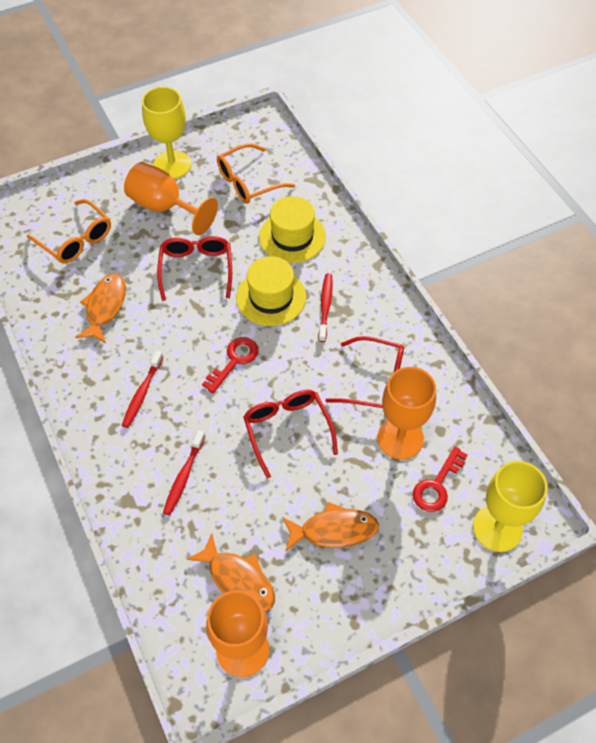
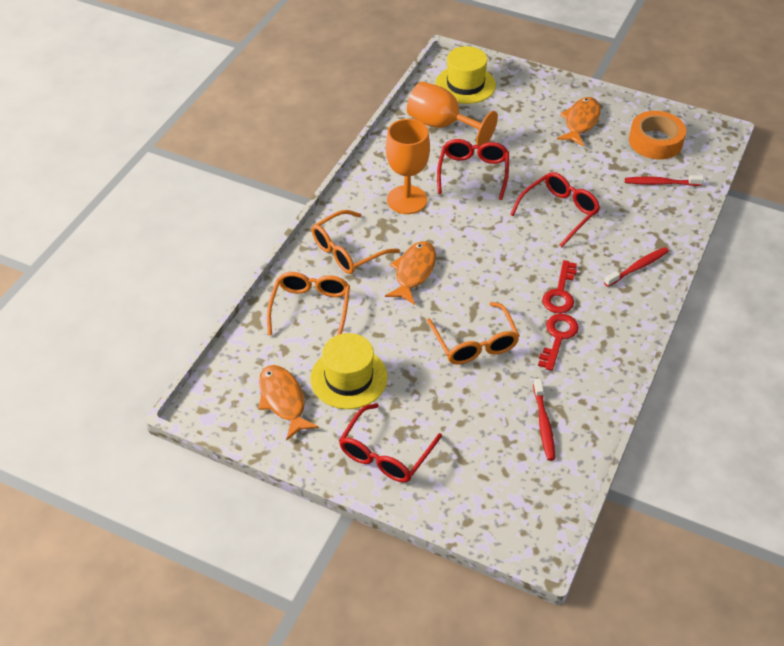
orange glasses: 2 -> 3
orange goblet: 3 -> 2
orange tape: 0 -> 1
yellow goblet: 2 -> 0

